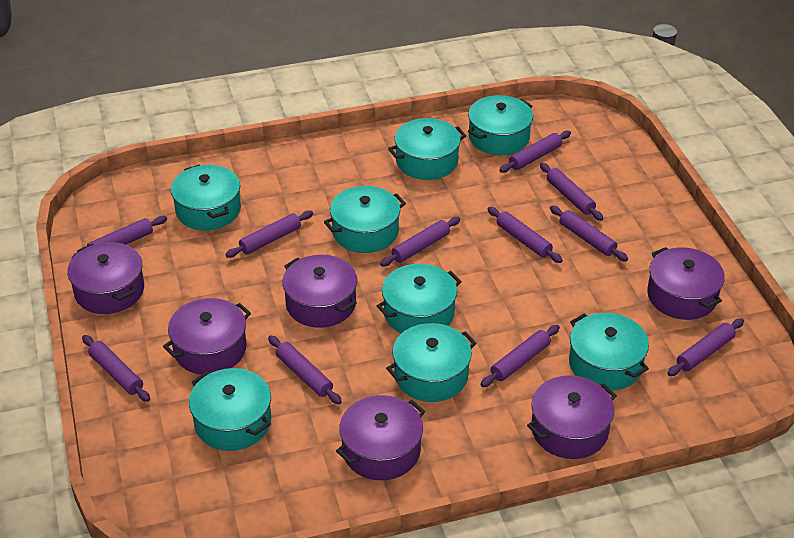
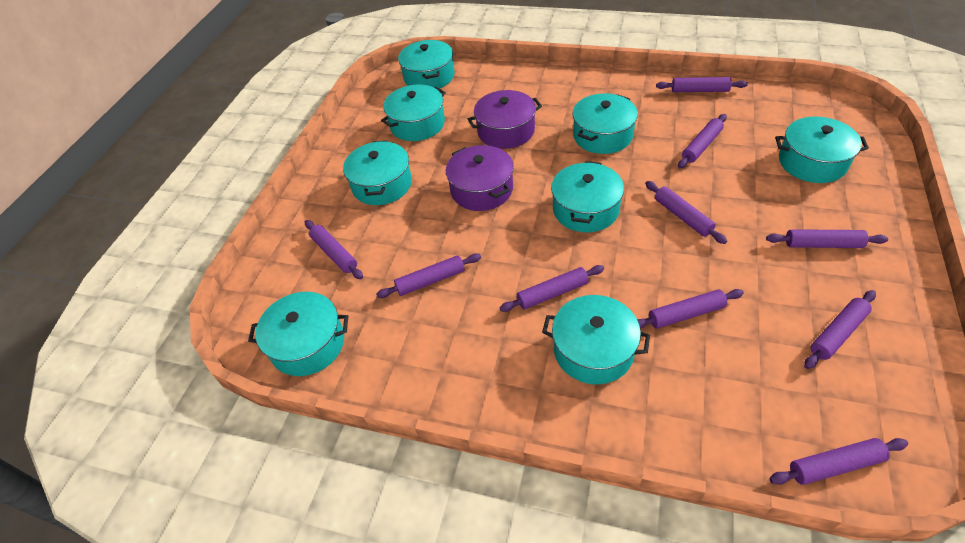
purple pot: 6 -> 2
purple rolling pin: 11 -> 10

